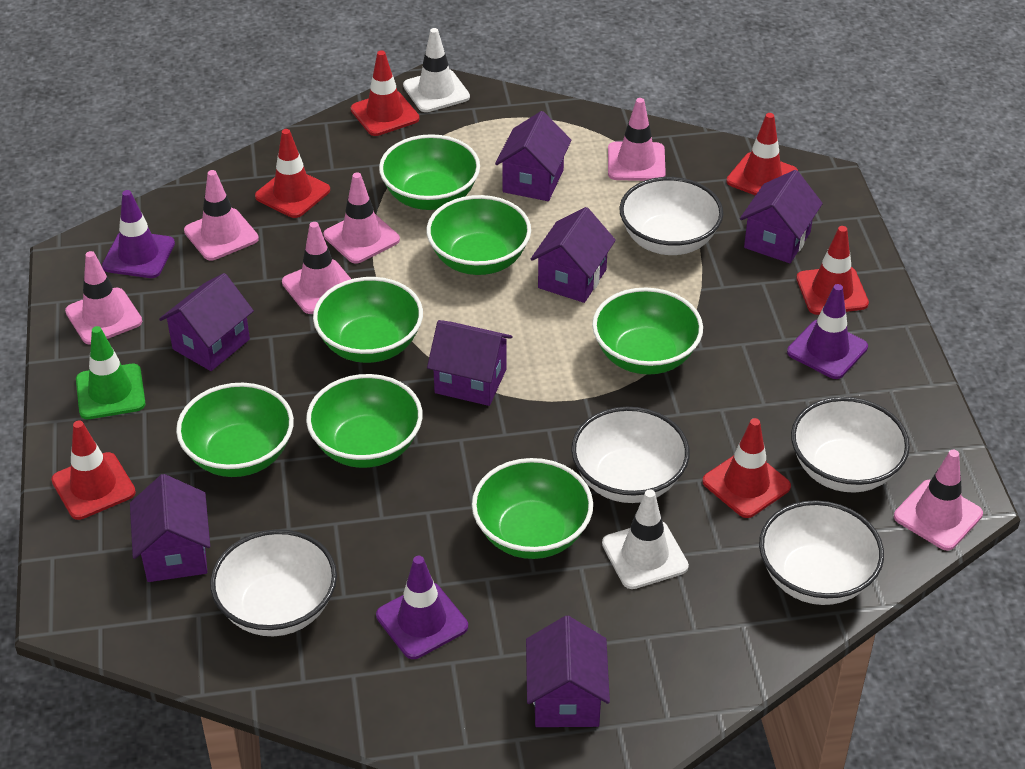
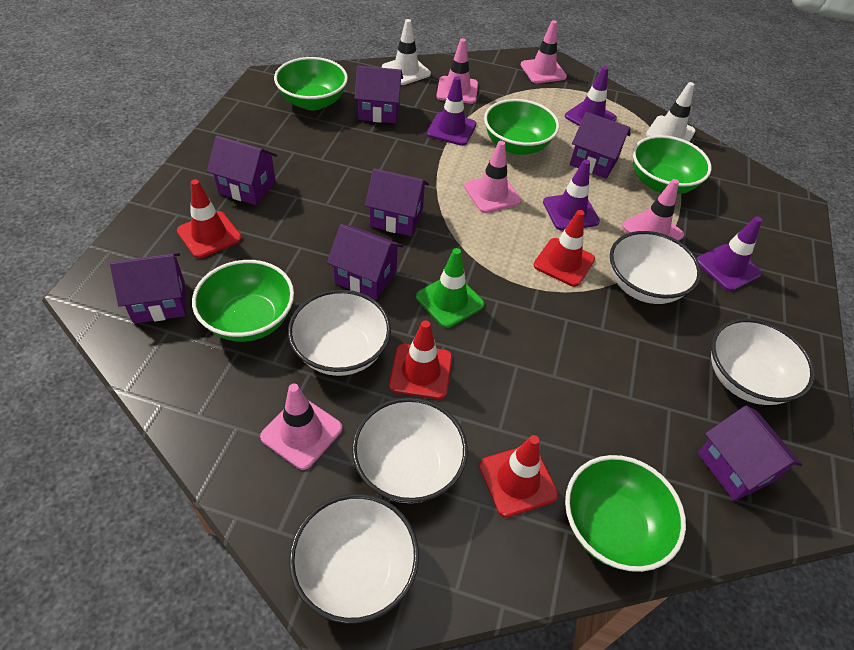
green bowl: 7 -> 5
pink traffic cone: 6 -> 5
purple traffic cone: 3 -> 4
red traffic cone: 6 -> 4

